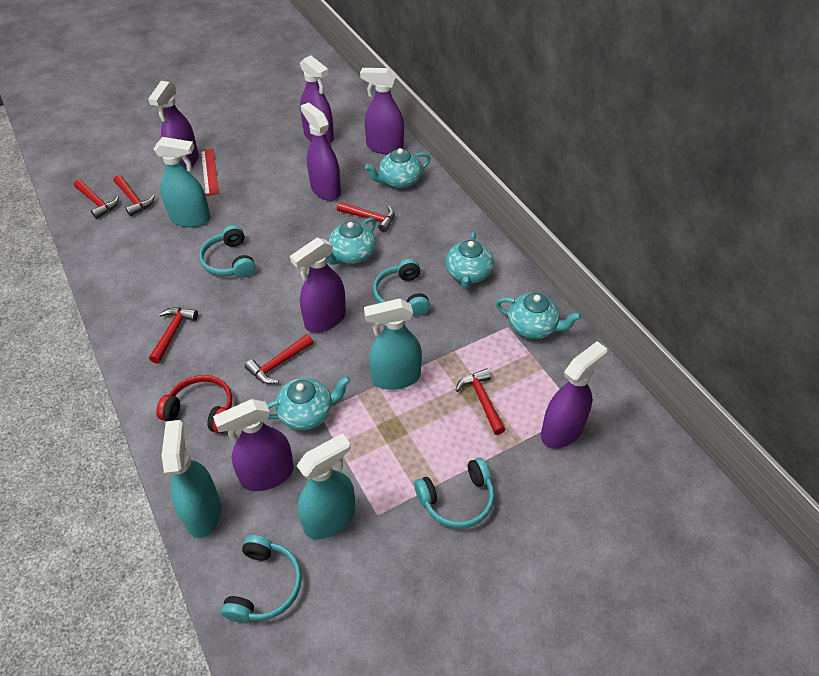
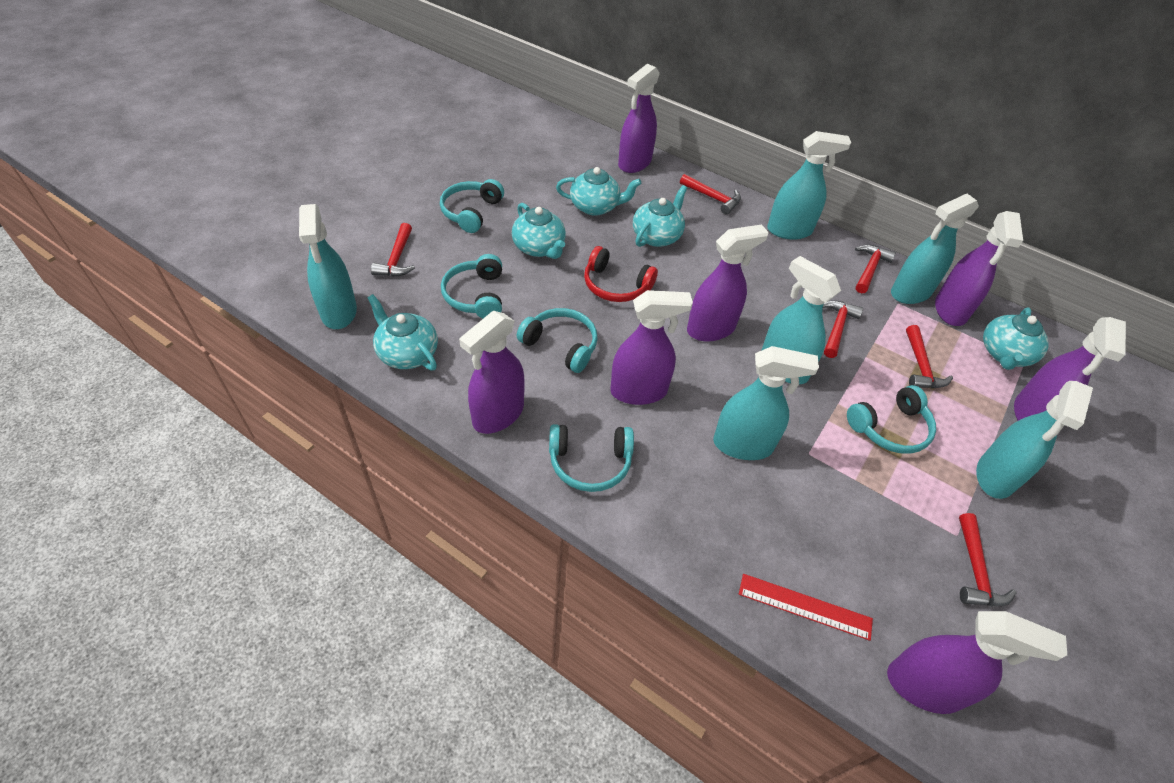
turquoise headphones: 4 -> 5
turquoise spray bottle: 4 -> 6

